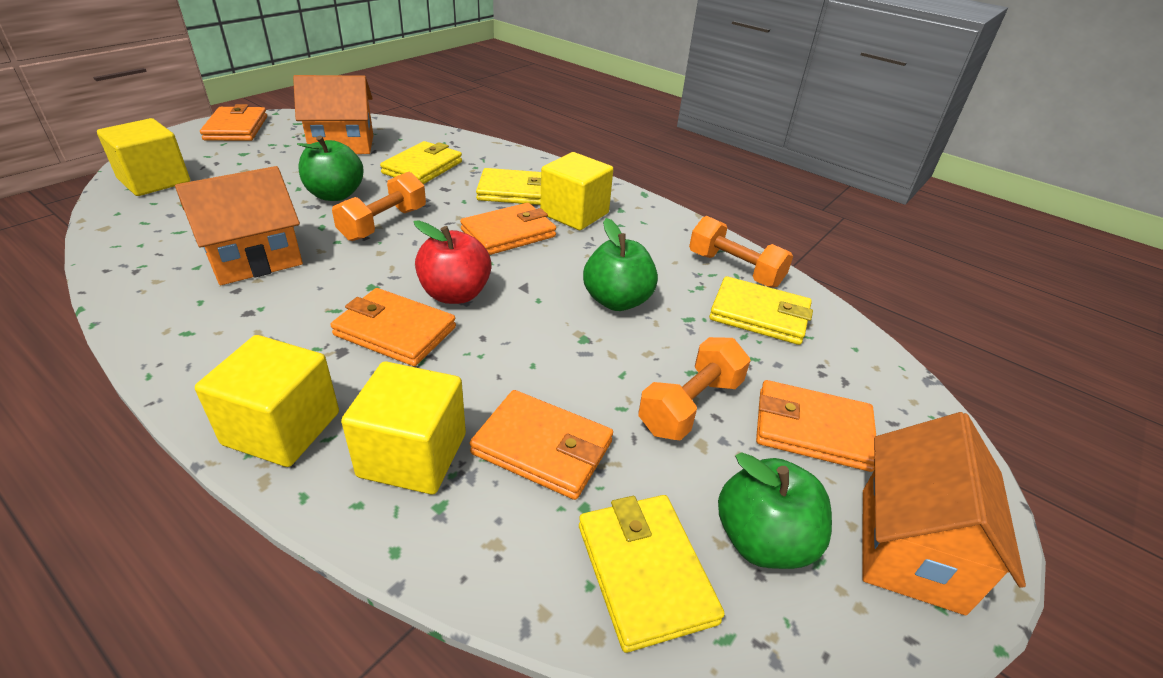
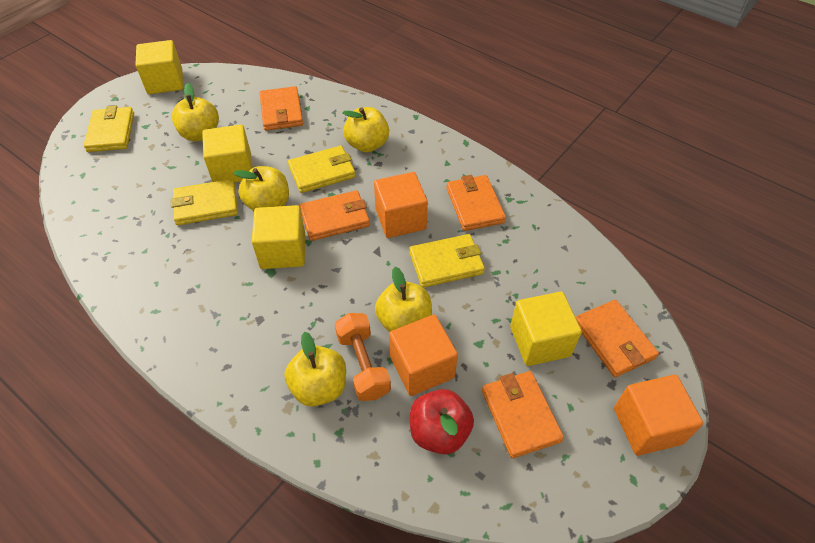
green apple: 3 -> 0
orange cube: 0 -> 3
orange dumbbell: 3 -> 1
orange house: 3 -> 0
yellow apple: 0 -> 5

